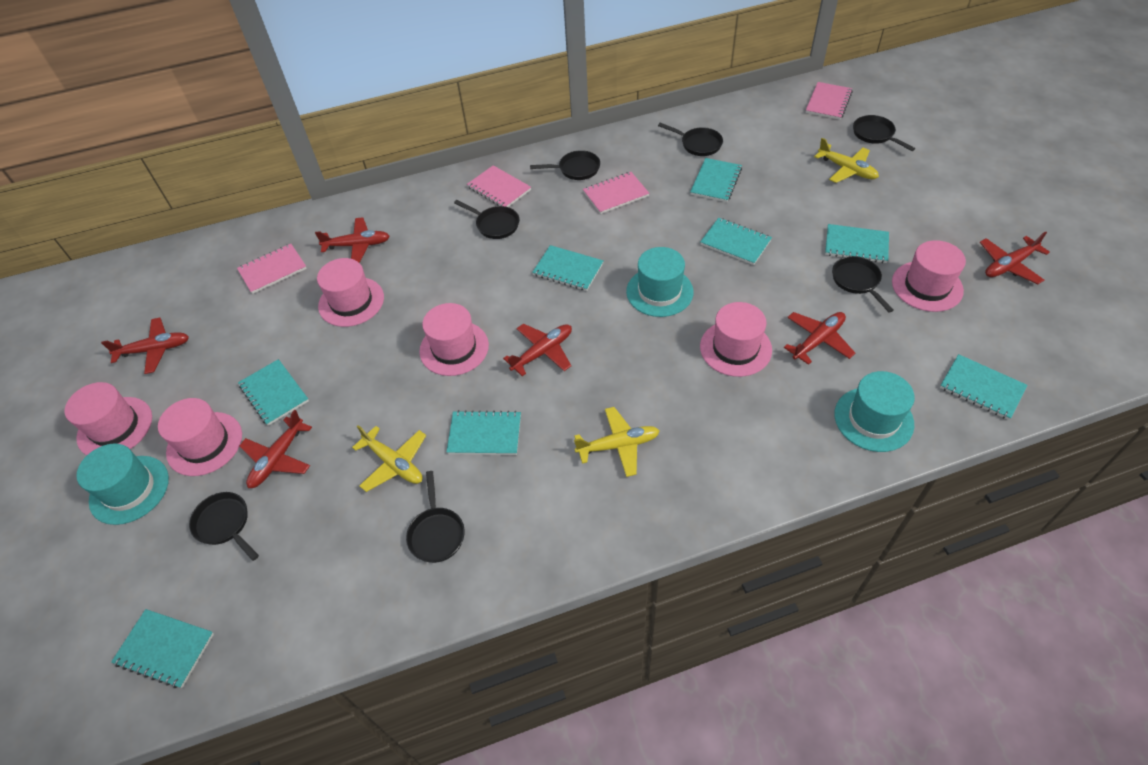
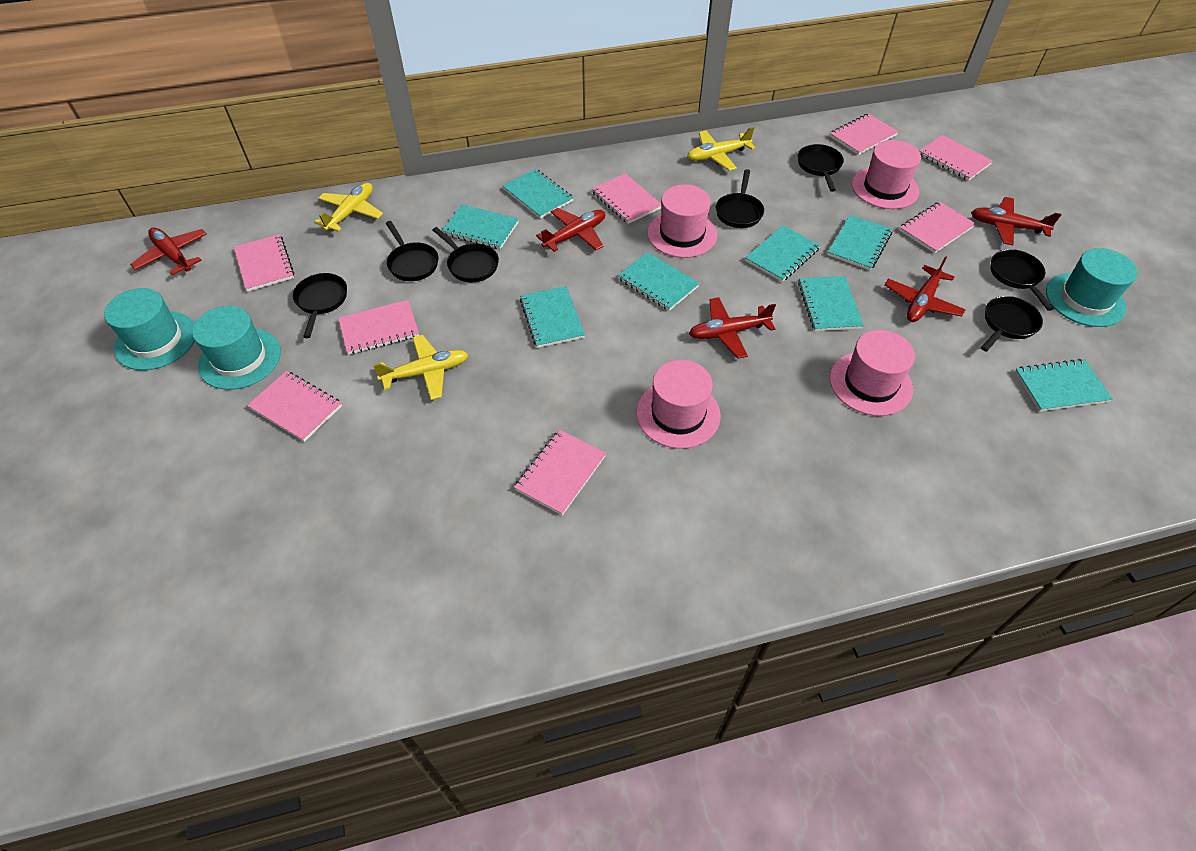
pink hat: 6 -> 4
pink notebook: 4 -> 8
red plane: 6 -> 5

